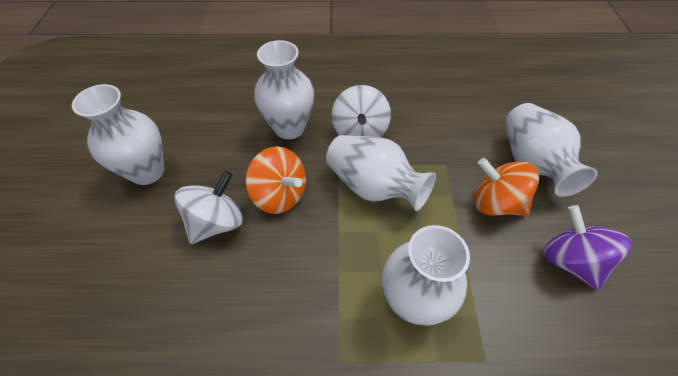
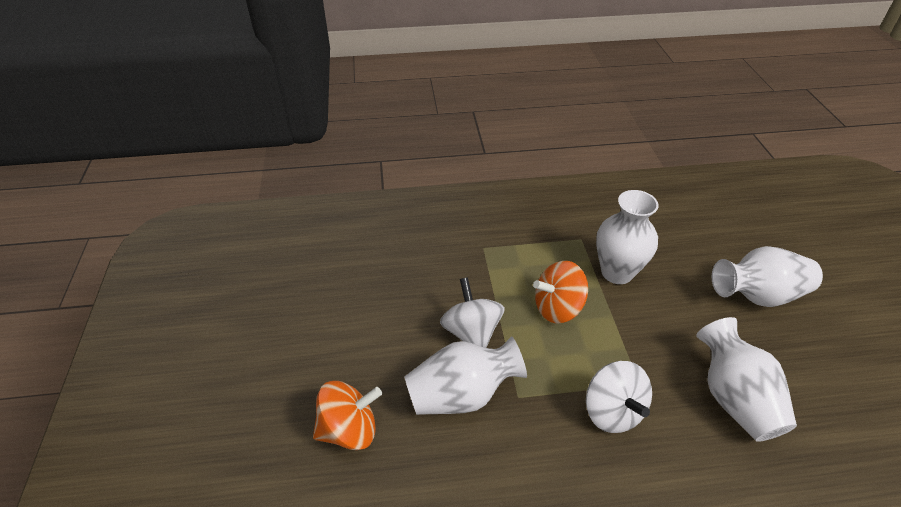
purple spinning top: 1 -> 0
white vase: 5 -> 4

